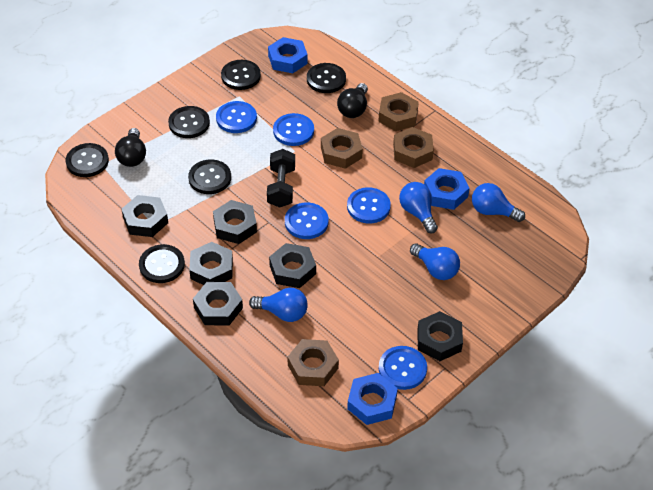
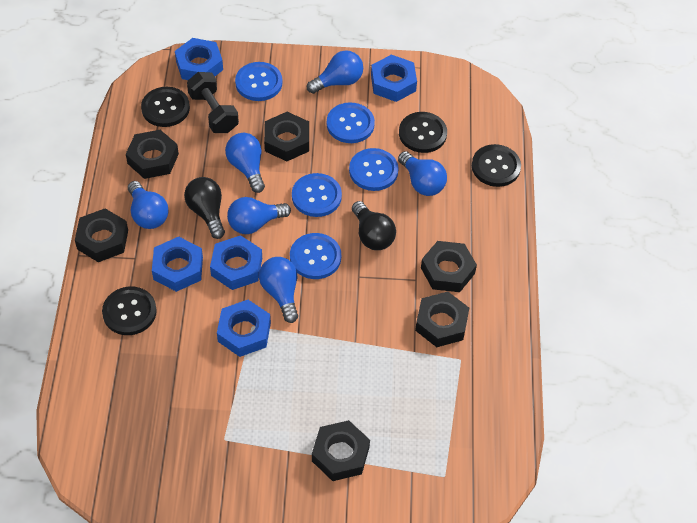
black button: 6 -> 4
blue light bulb: 4 -> 6
blue nut: 3 -> 5
brown nut: 4 -> 0

